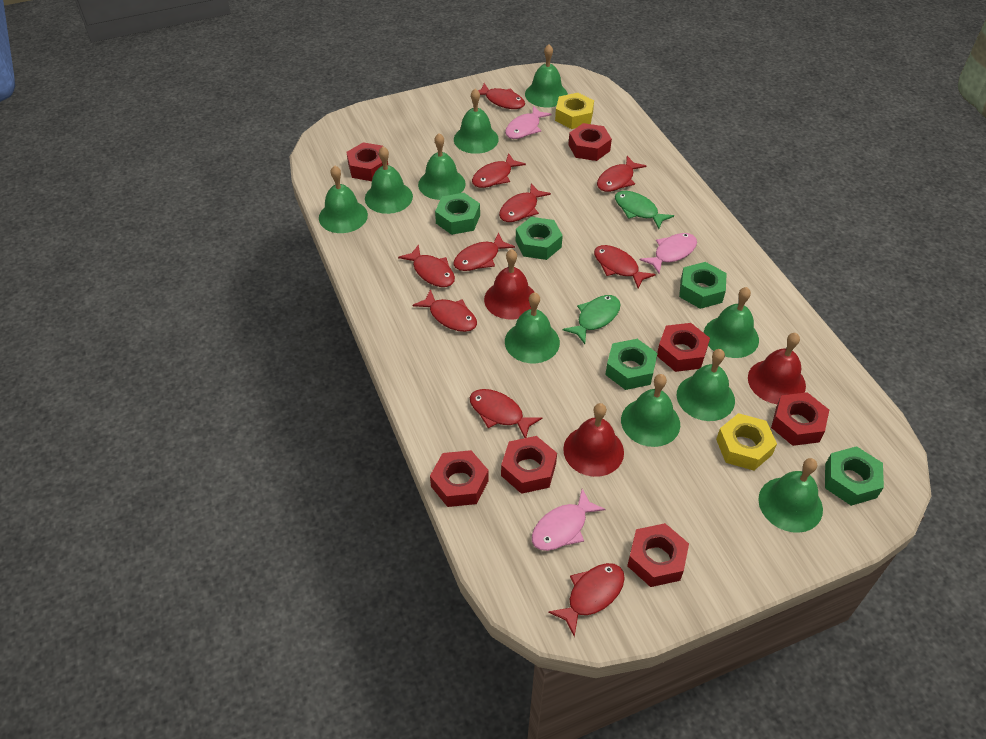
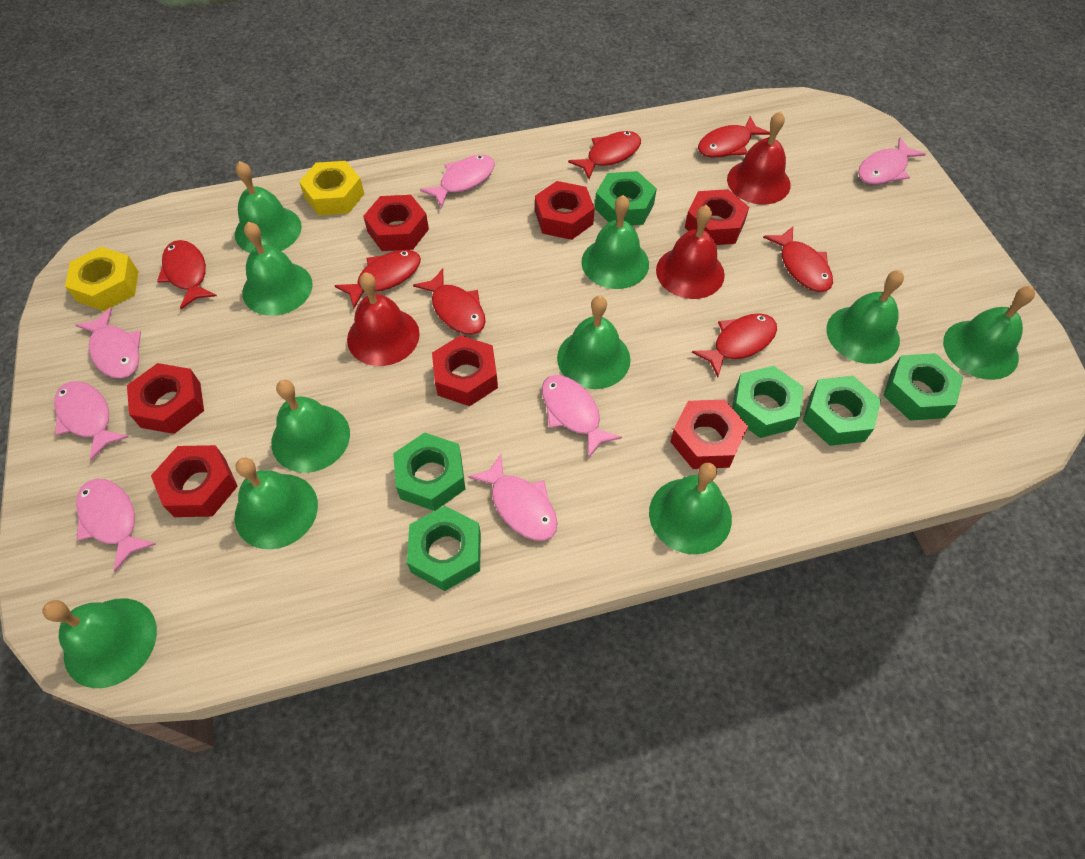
green fish: 2 -> 0
green nut: 5 -> 6
pink fish: 3 -> 7
red fish: 10 -> 7

